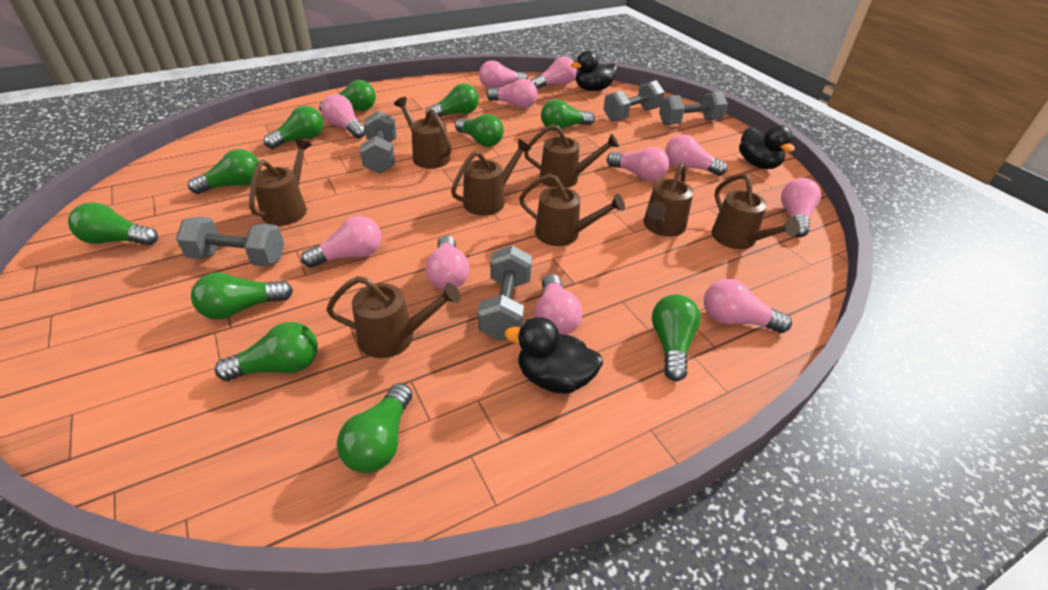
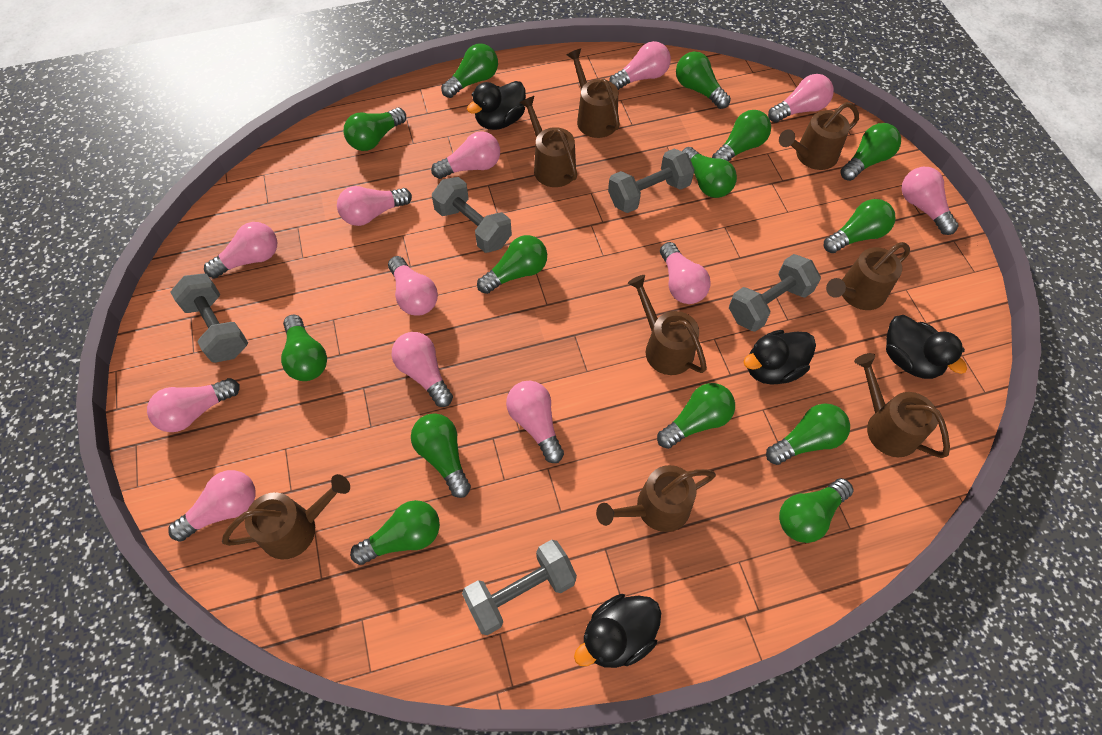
black duck: 3 -> 4
green light bulb: 11 -> 14
pink light bulb: 11 -> 12

